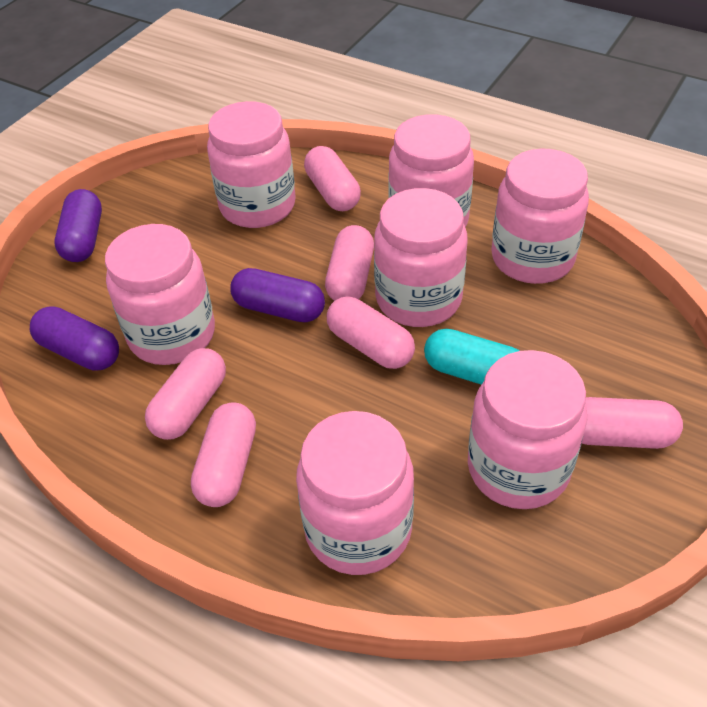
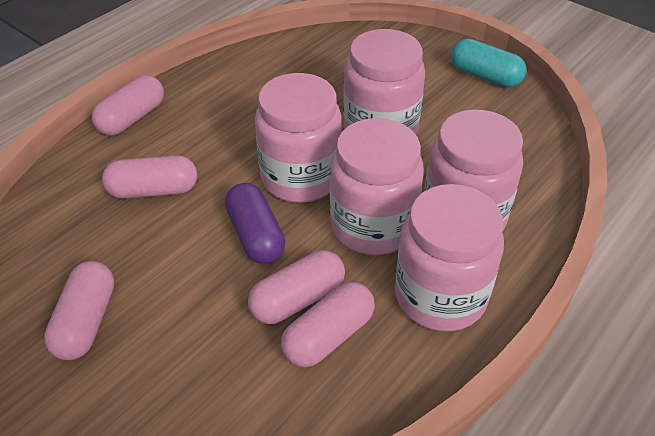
pink capsule: 6 -> 5
pink jar: 7 -> 5
purple capsule: 3 -> 1

